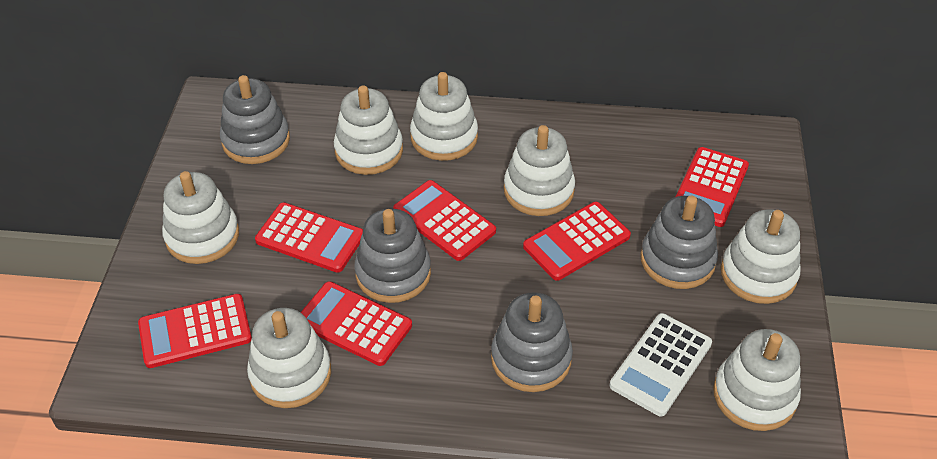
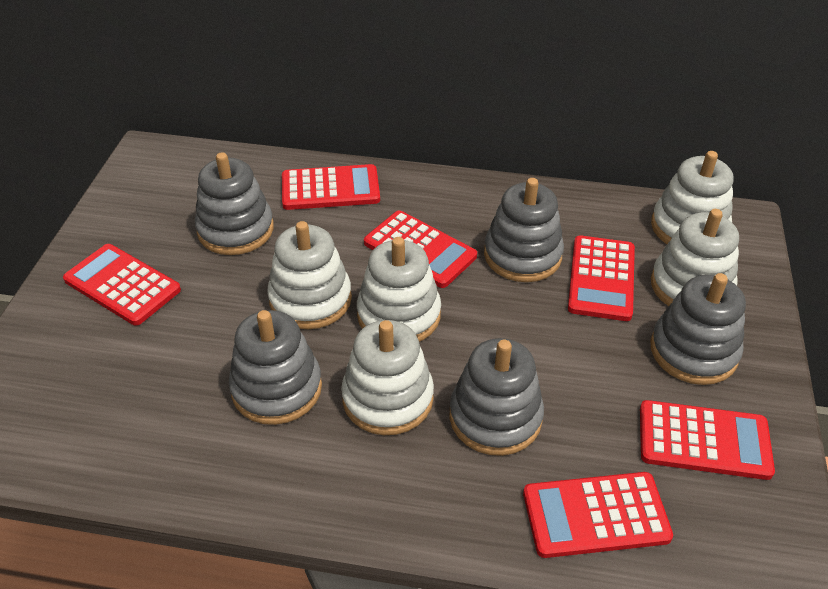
grey stacking toy: 4 -> 5
white calculator: 1 -> 0
white stacking toy: 7 -> 5

